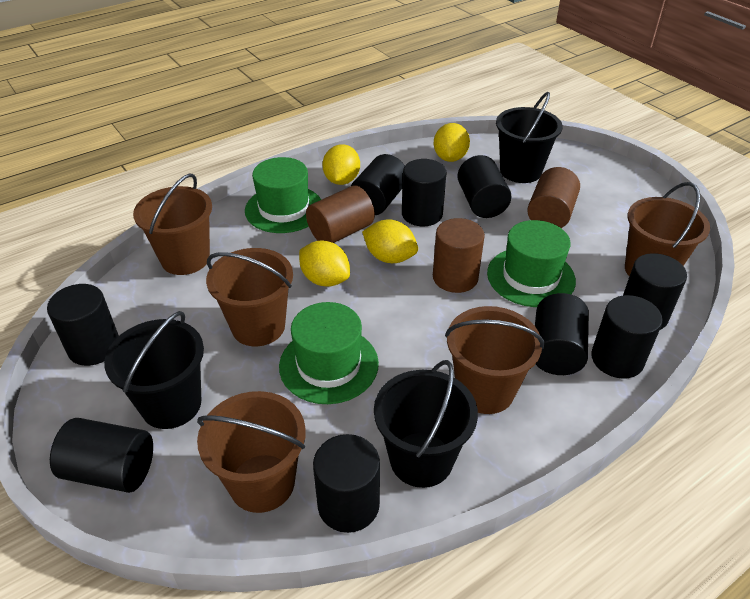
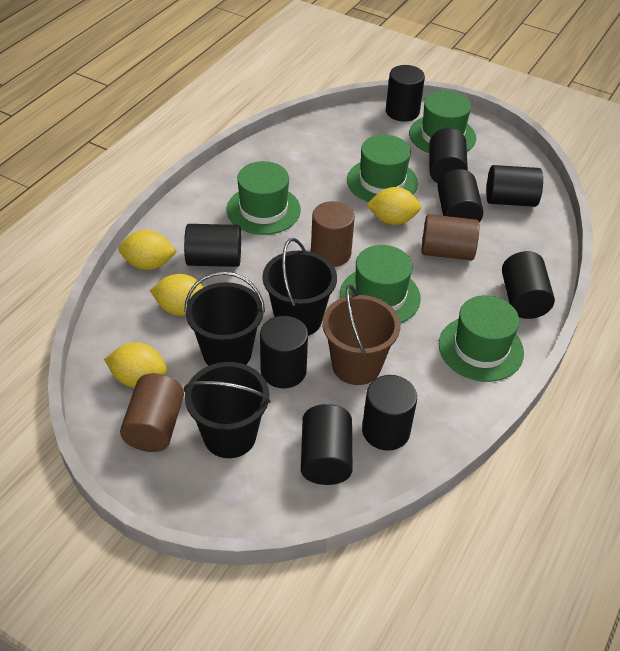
brown bucket: 5 -> 1
green hat: 3 -> 5

